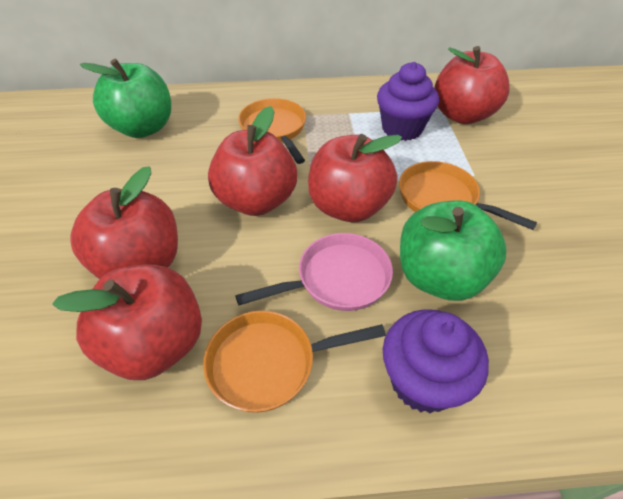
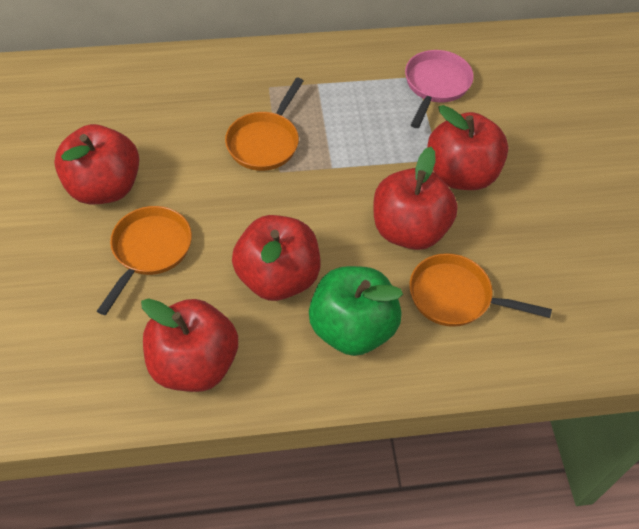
green apple: 2 -> 1
purple cupcake: 2 -> 0

